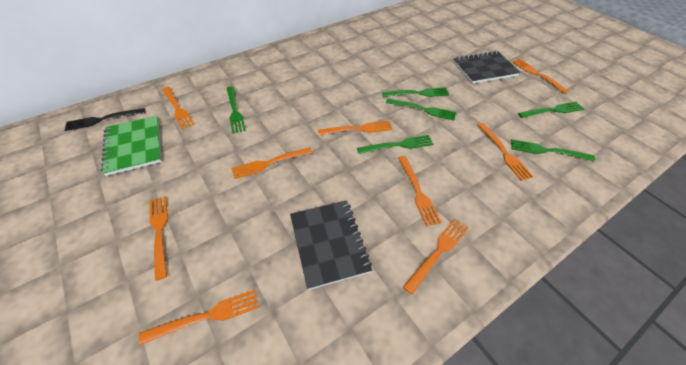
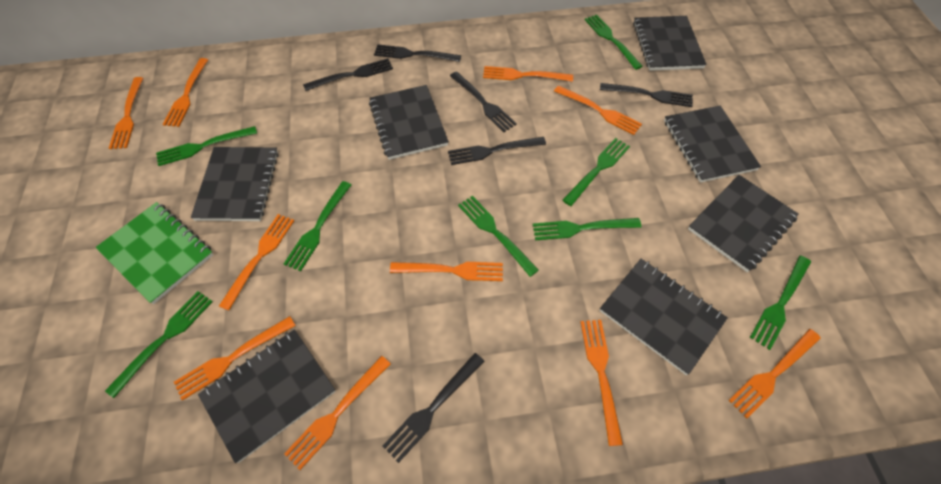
black fork: 1 -> 6
black notebook: 2 -> 7
green fork: 6 -> 8
orange fork: 9 -> 10

